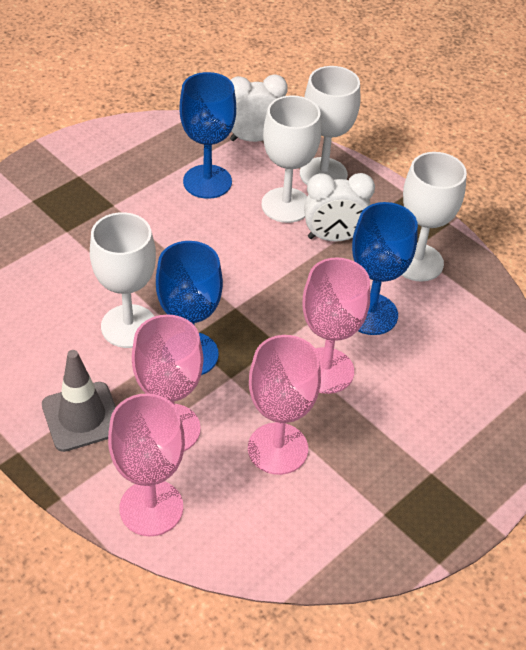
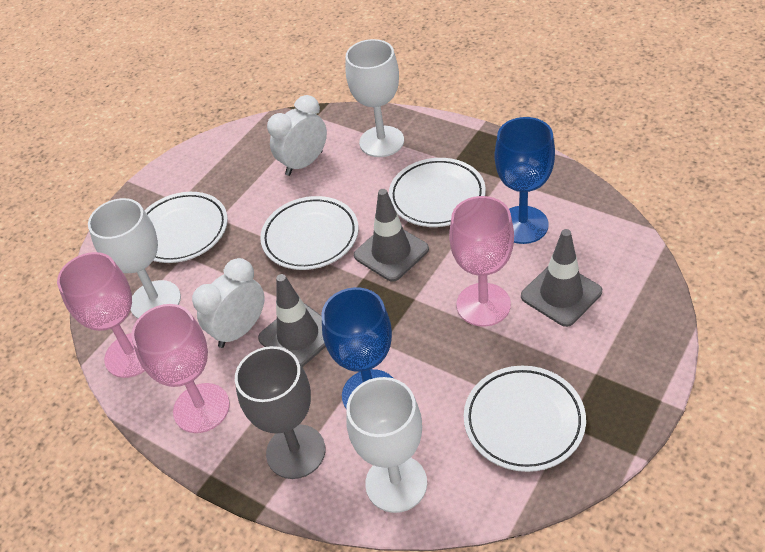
blue goblet: 3 -> 2
grey goblet: 0 -> 1
grey traffic cone: 1 -> 3
pink goblet: 4 -> 3
white goblet: 4 -> 3
white plate: 0 -> 4

